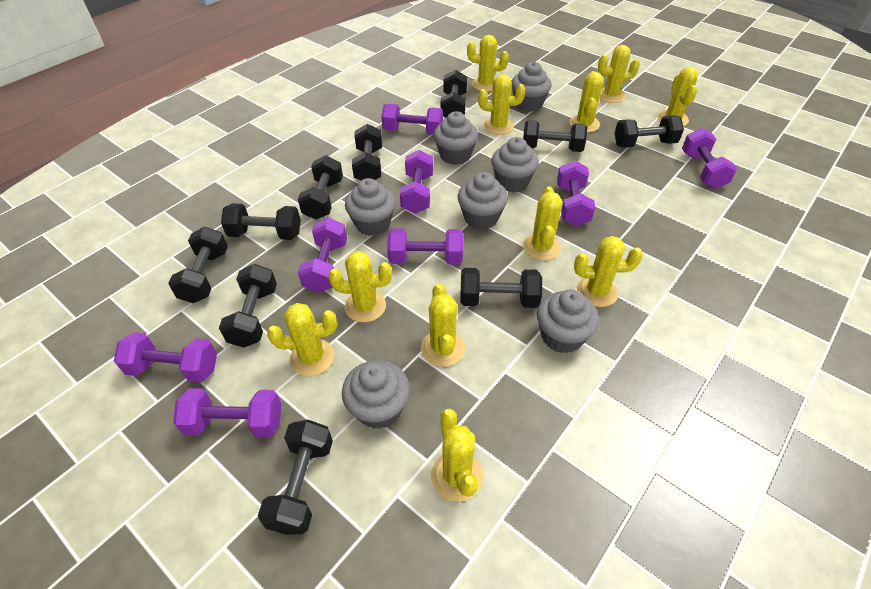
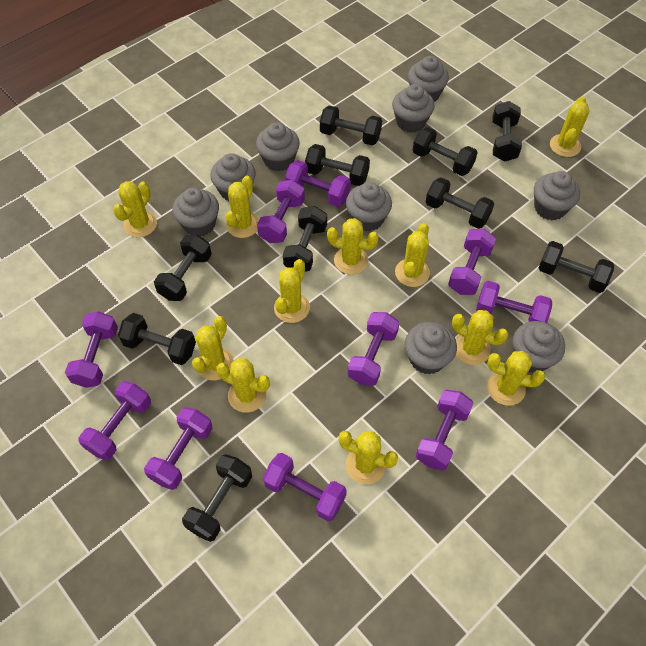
grey cupcake: 7 -> 9
purple dumbbell: 8 -> 10

